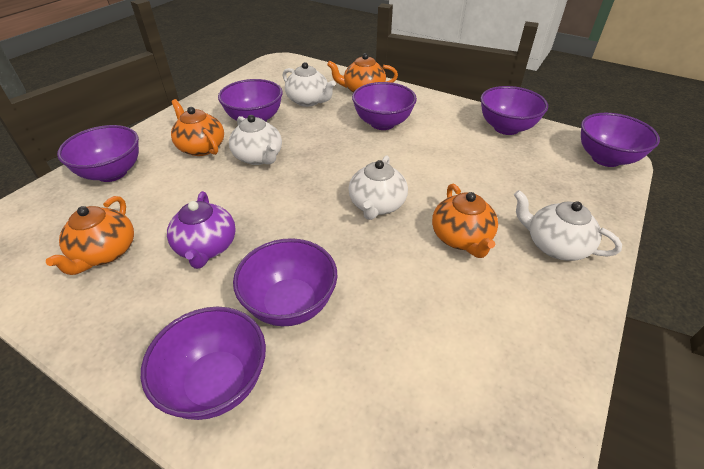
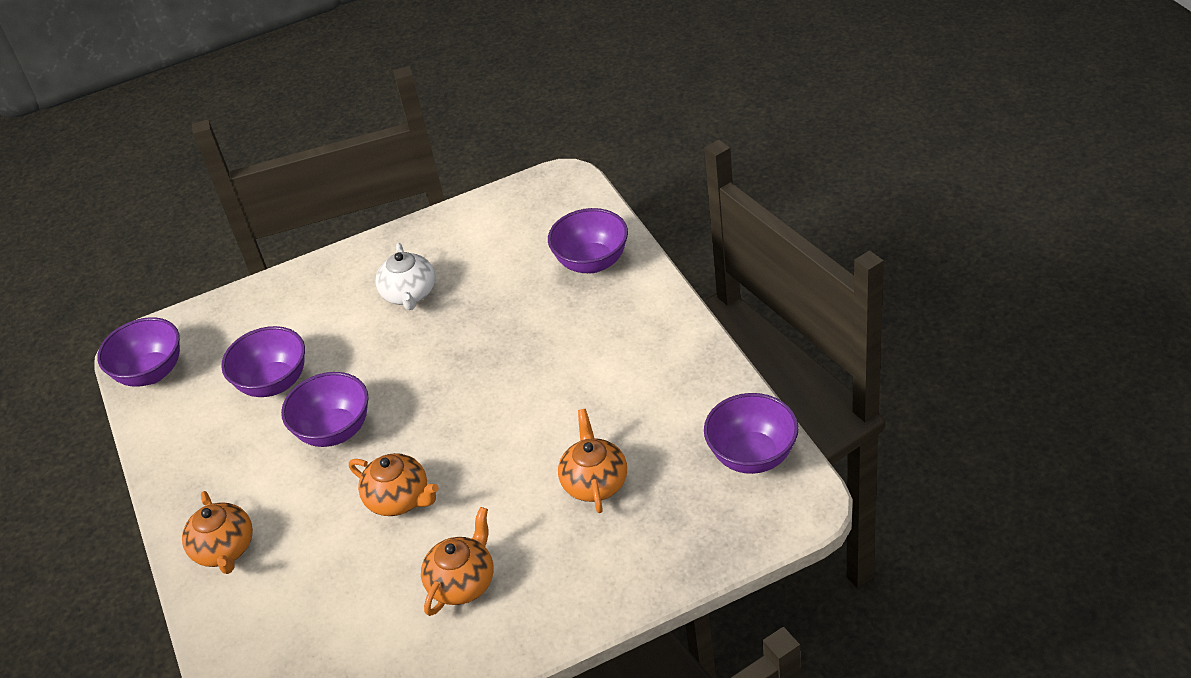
purple bowl: 7 -> 5
purple teapot: 1 -> 0
white teapot: 4 -> 1

